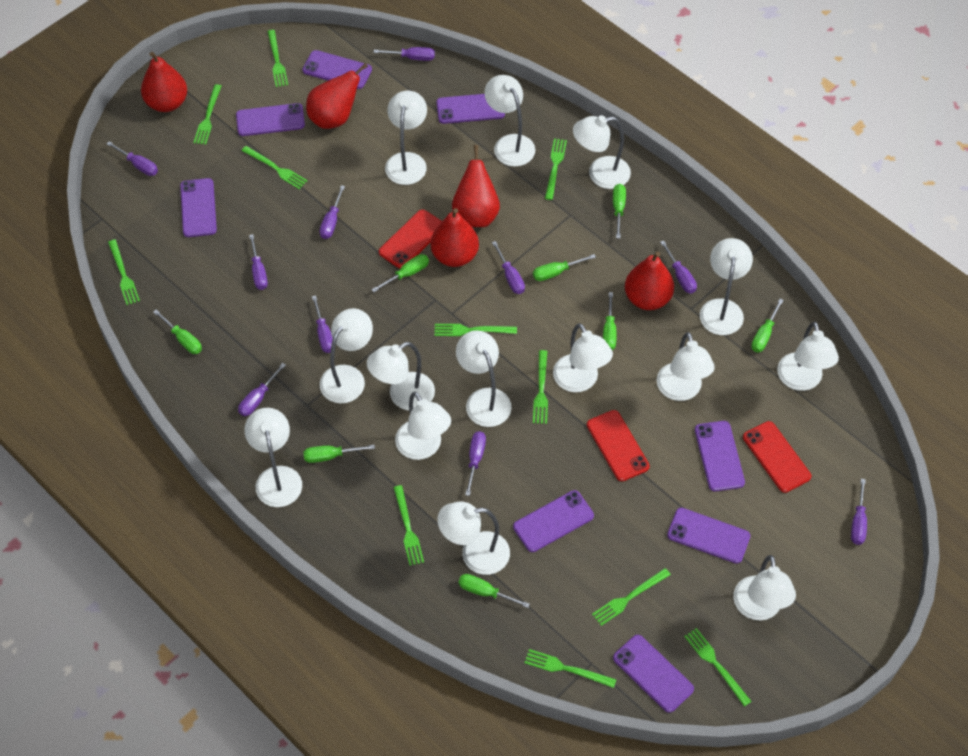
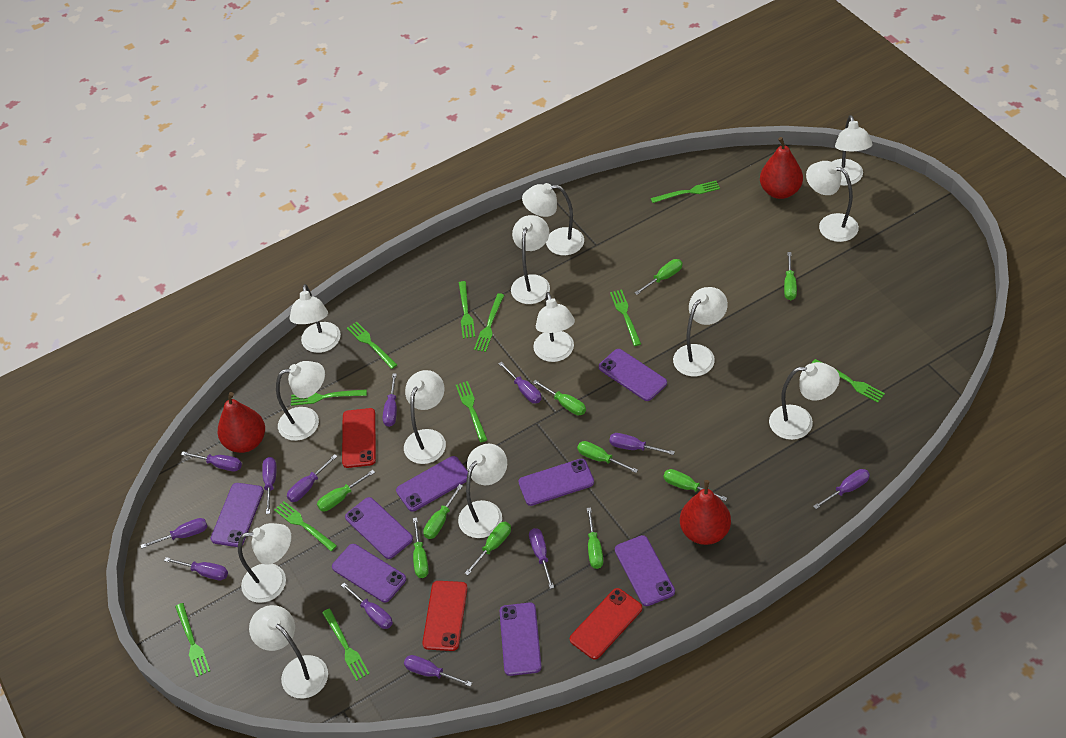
green screwdriver: 8 -> 10
purple screwdriver: 10 -> 12
red pear: 5 -> 3
white lamp: 14 -> 13

